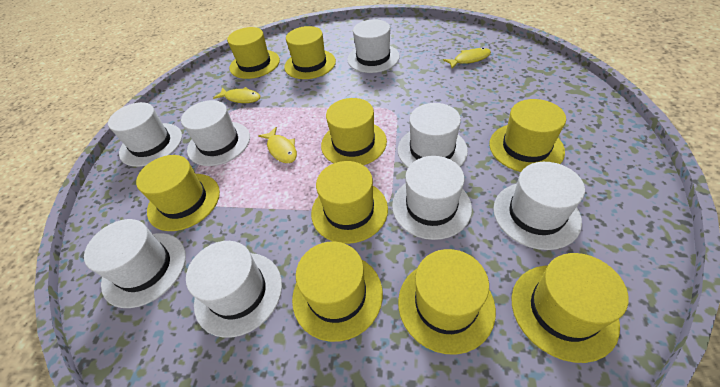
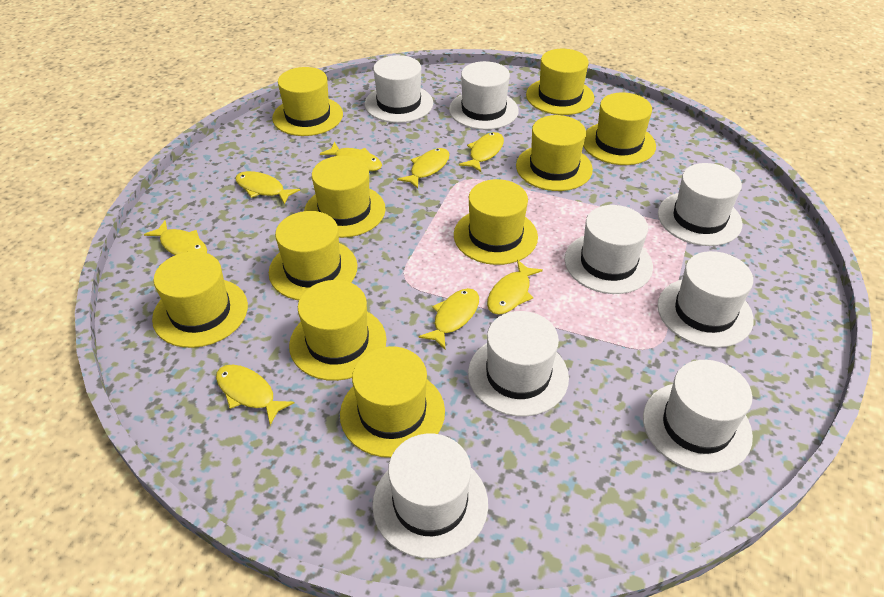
yellow fish: 3 -> 8
yellow hat: 9 -> 10

